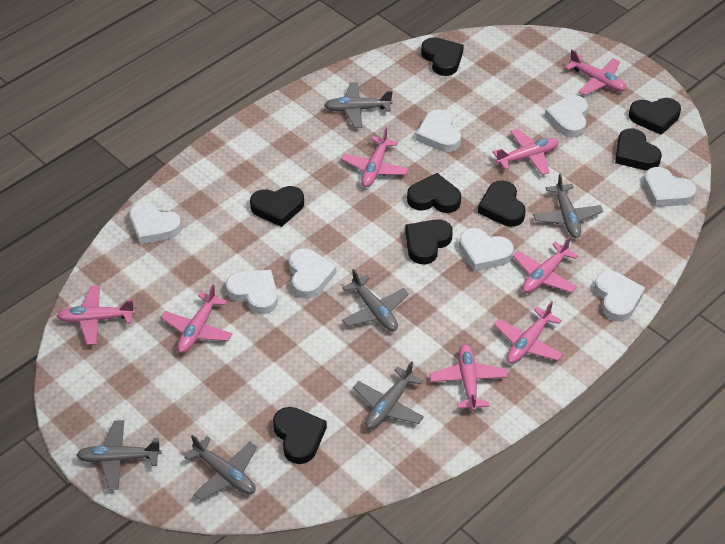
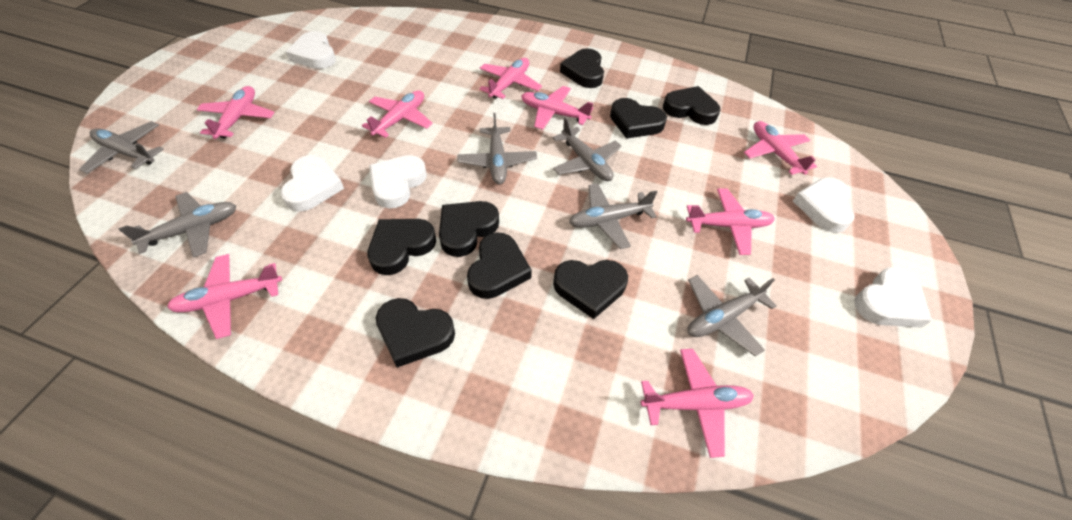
white heart: 8 -> 5

